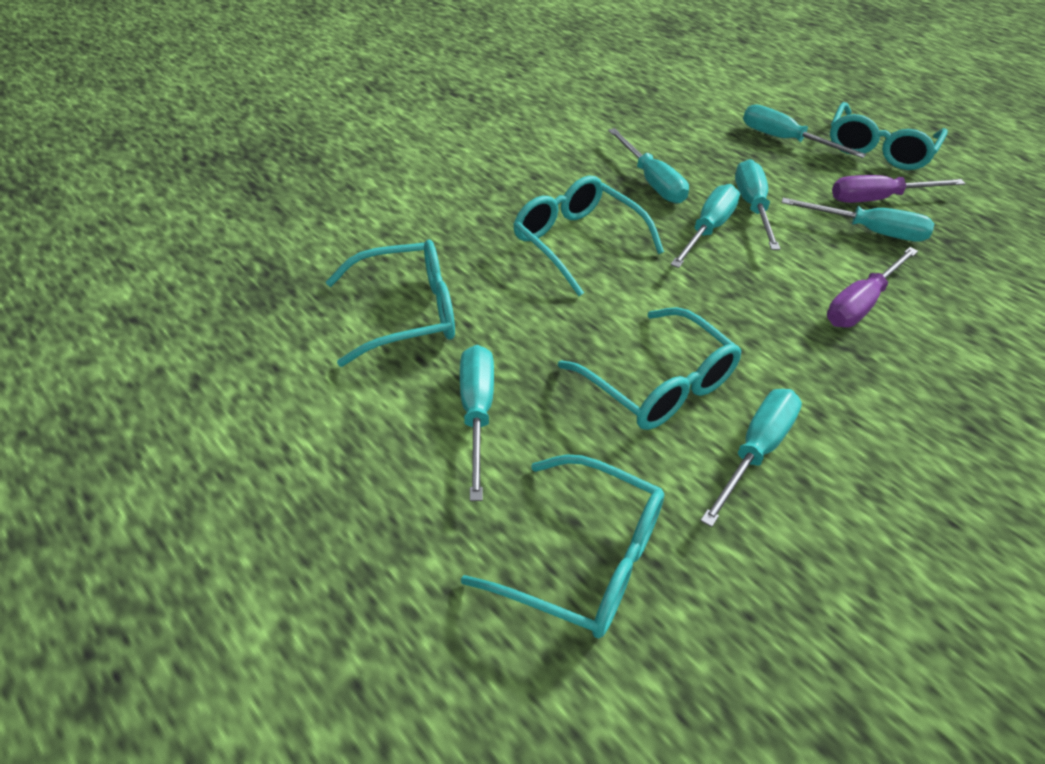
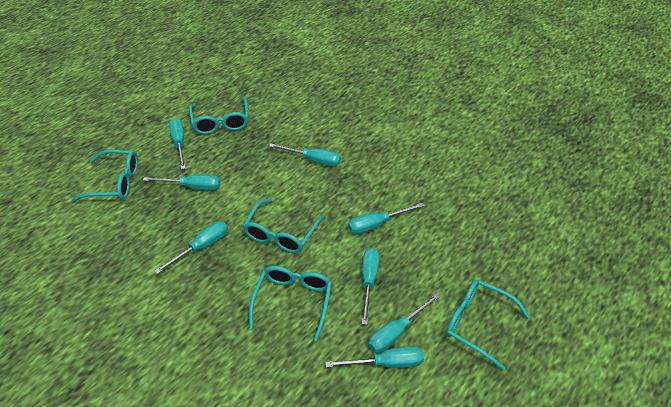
purple screwdriver: 2 -> 0
turquoise screwdriver: 7 -> 8

